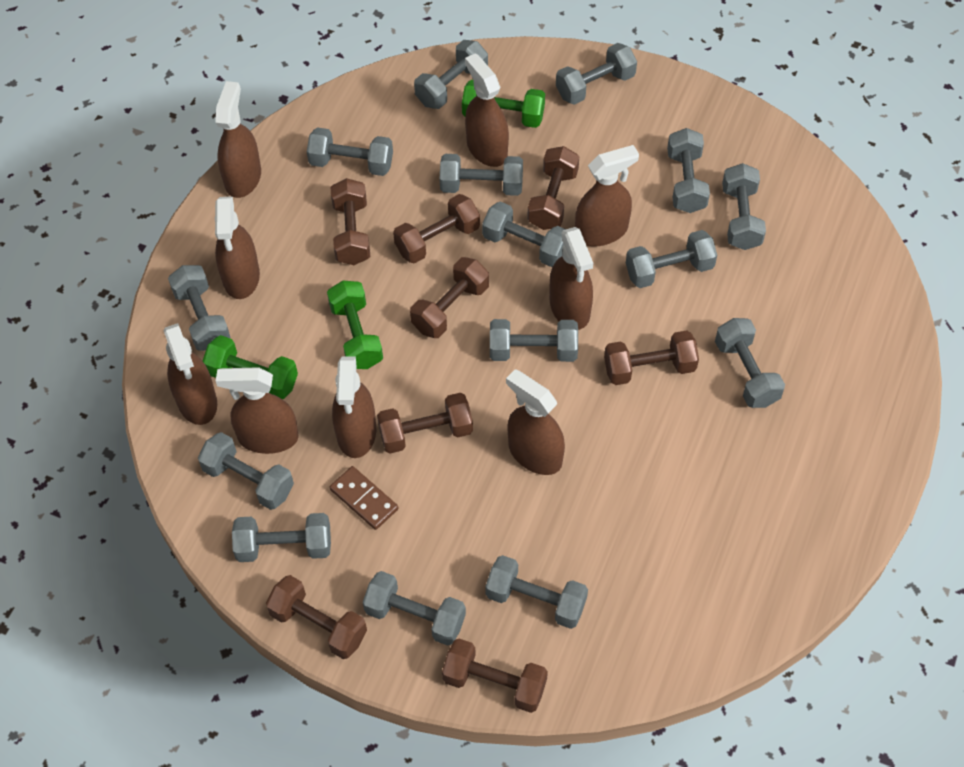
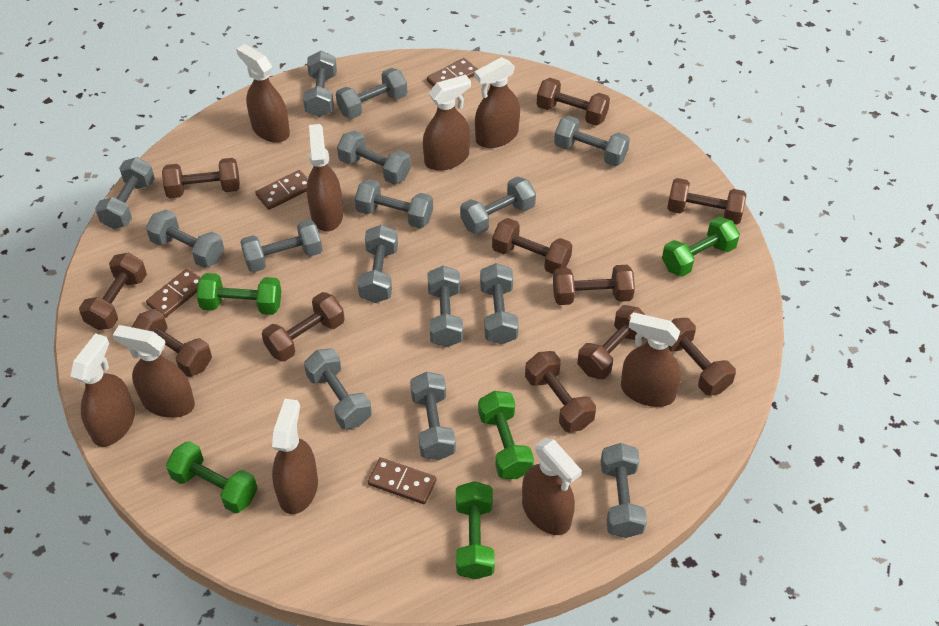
brown domino: 1 -> 4
brown dumbbell: 8 -> 11
green dumbbell: 3 -> 5

